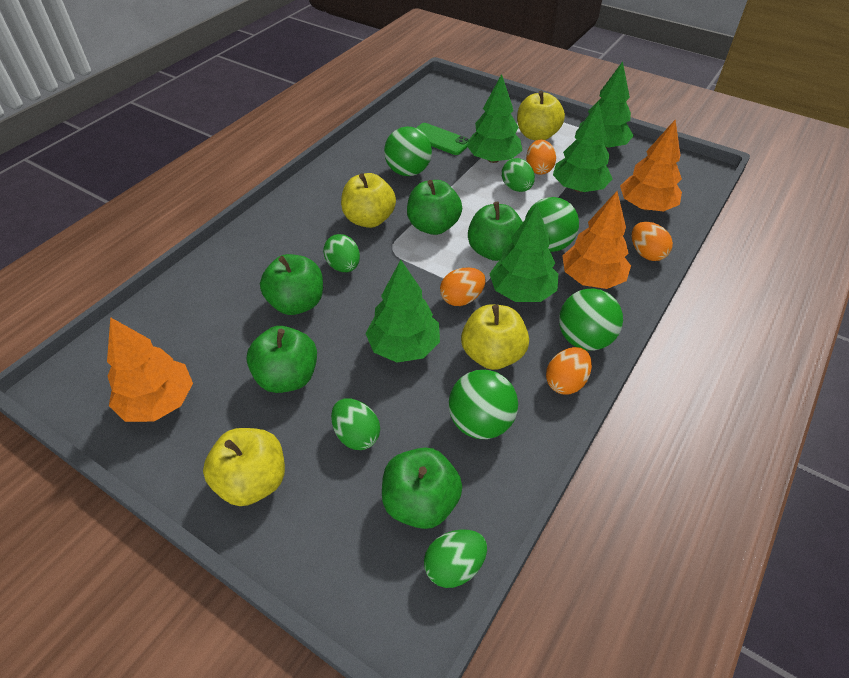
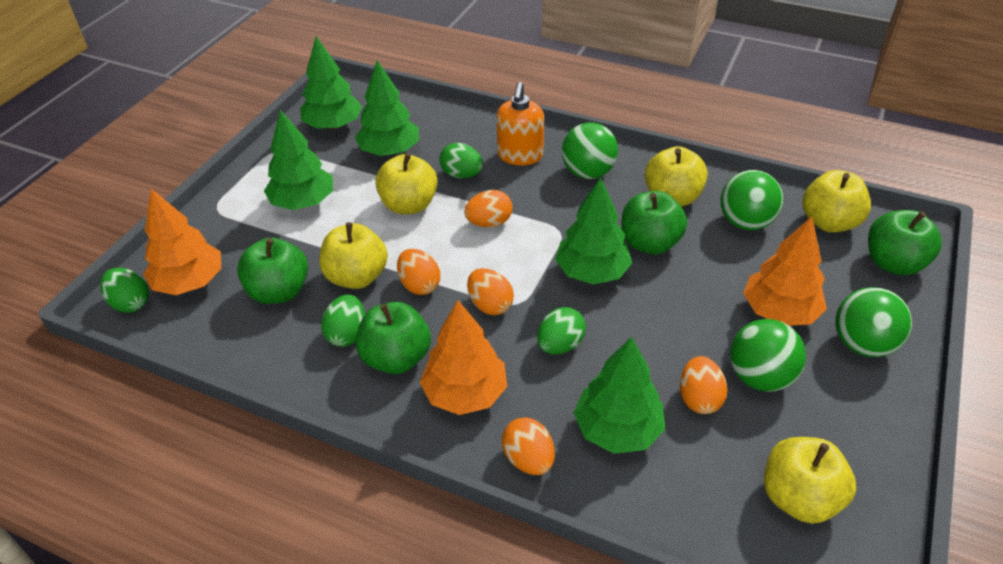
green apple: 5 -> 4
green phone: 1 -> 0
orange egg: 4 -> 5
orange soap dispenser: 0 -> 1
yellow apple: 4 -> 5

